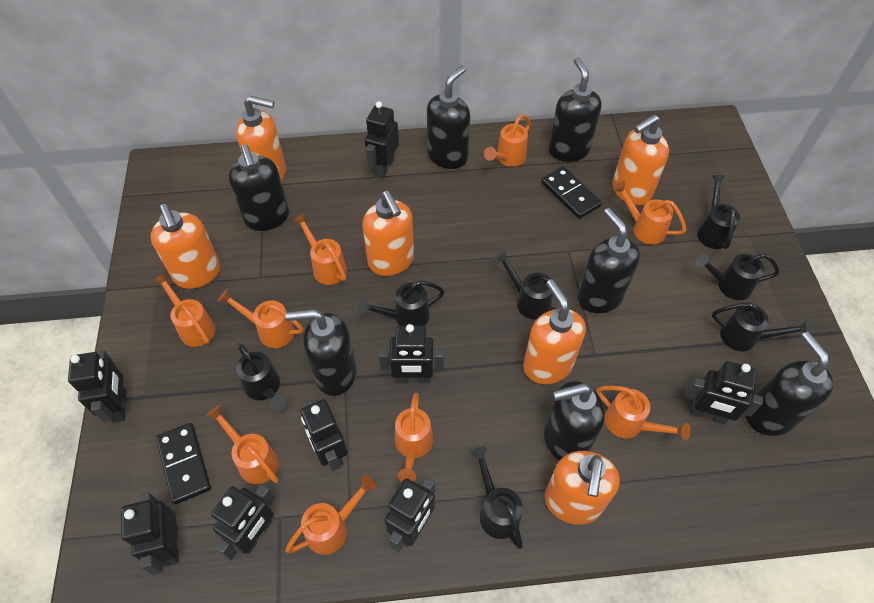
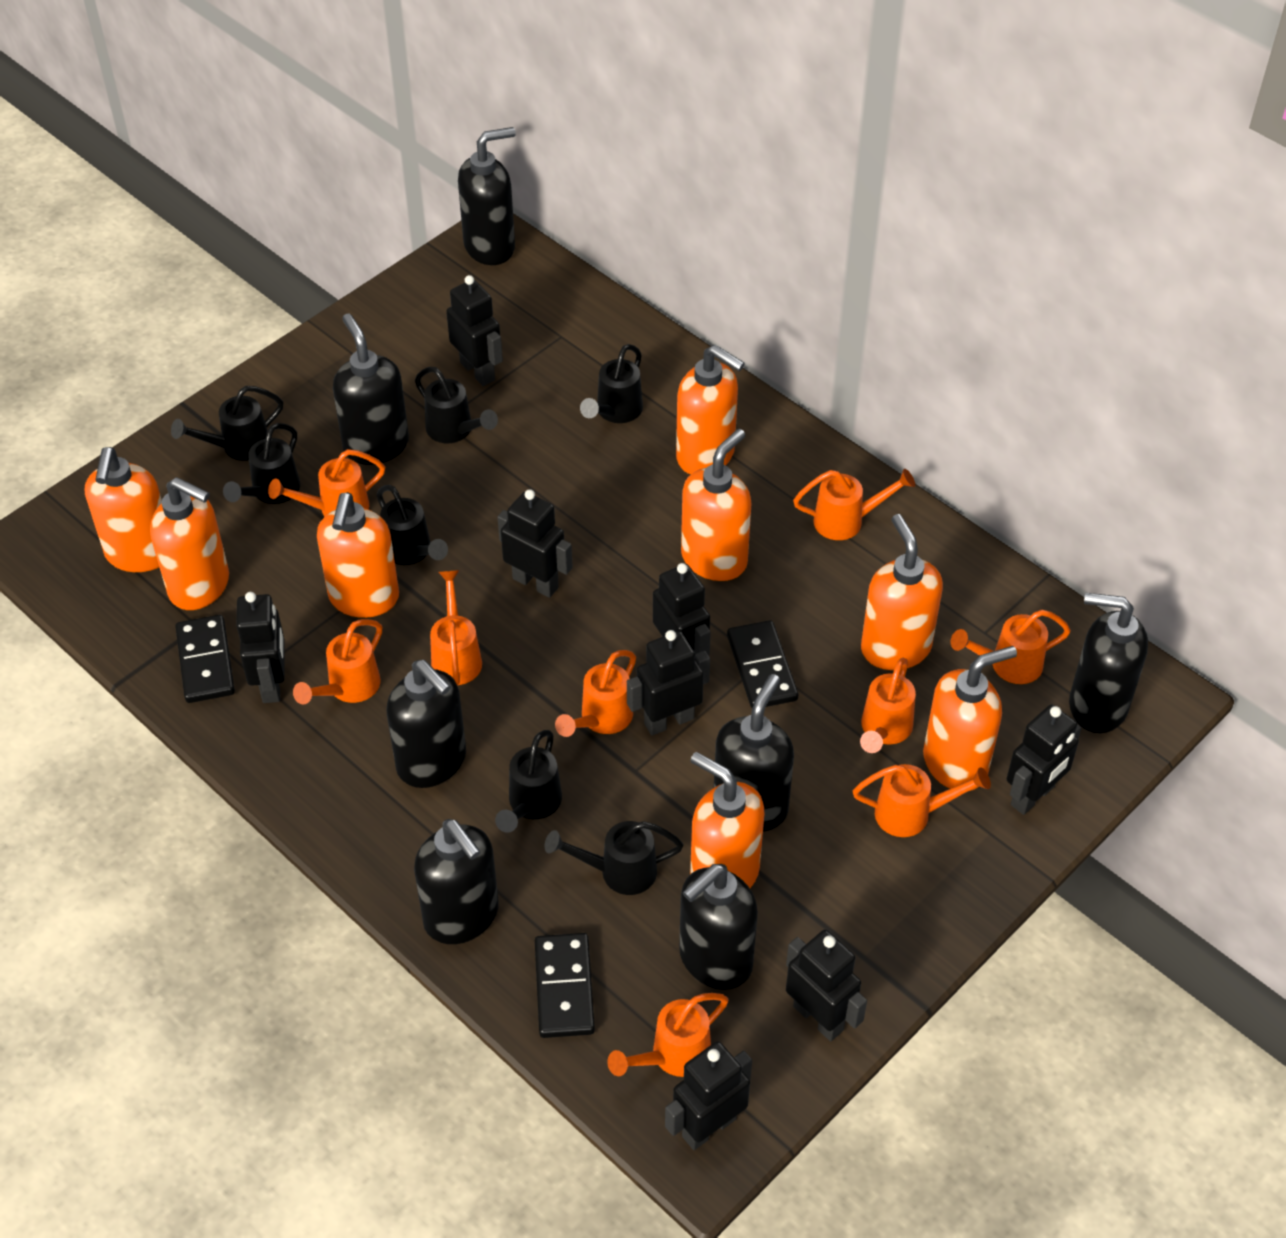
black domino: 2 -> 3
orange soap dispenser: 6 -> 8

